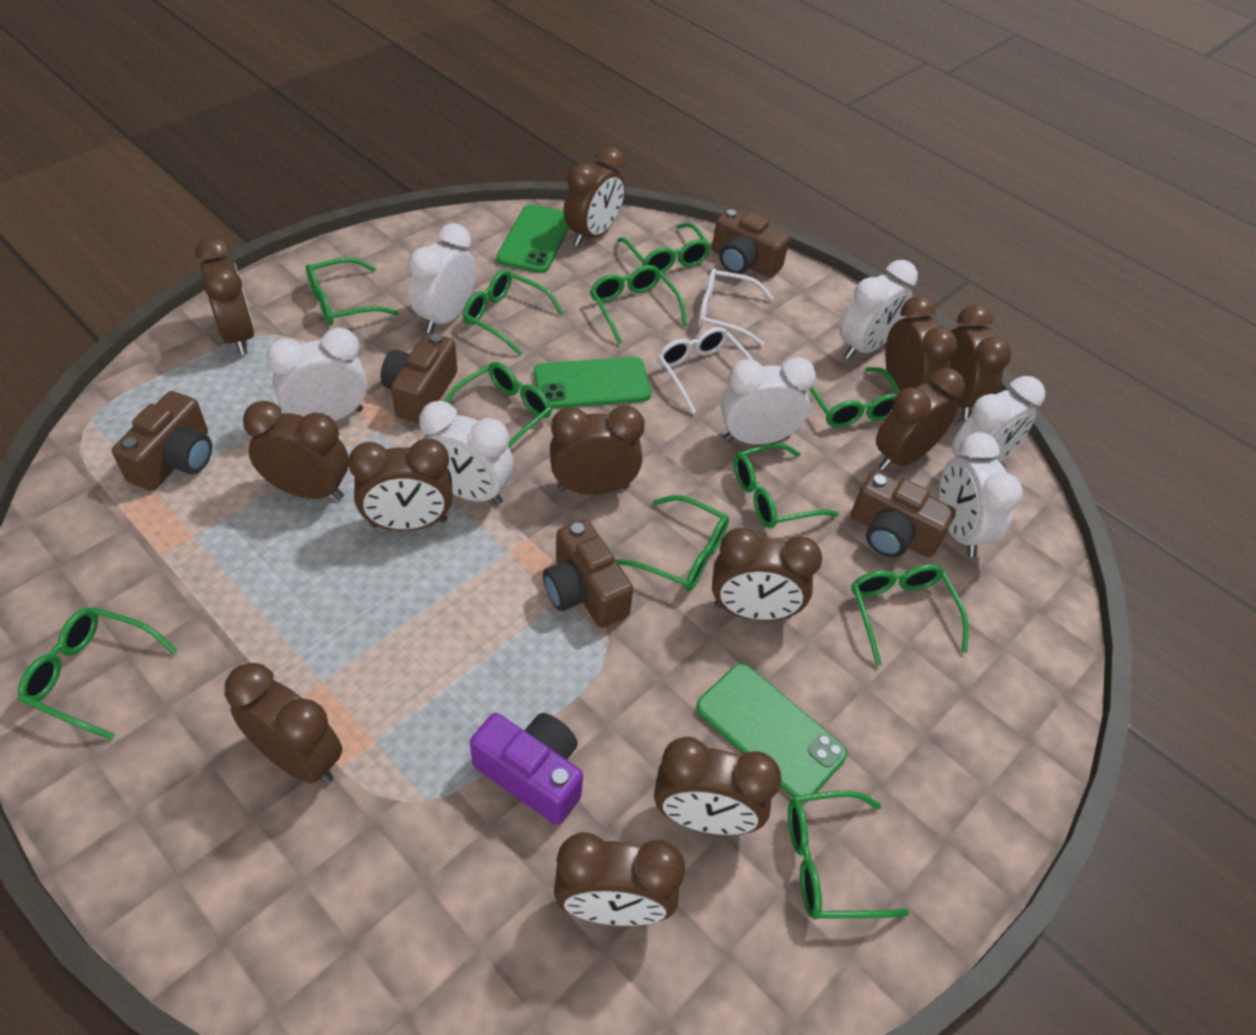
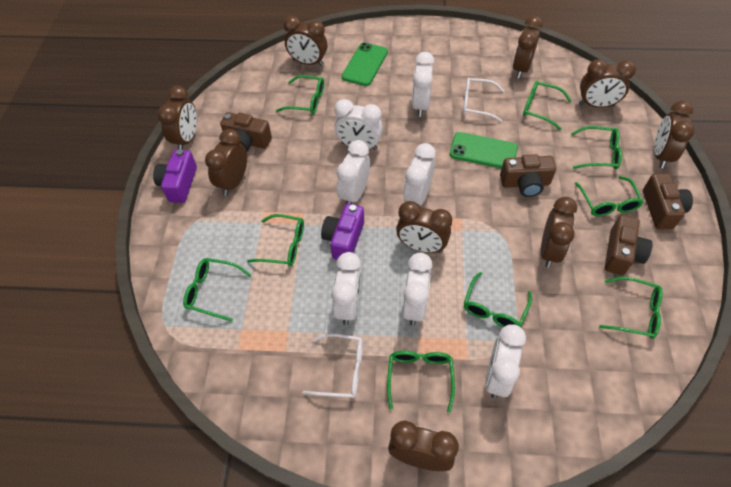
brown camera: 5 -> 4
brown clock: 12 -> 9
green glasses: 11 -> 9
green phone: 3 -> 2
purple camera: 1 -> 2

